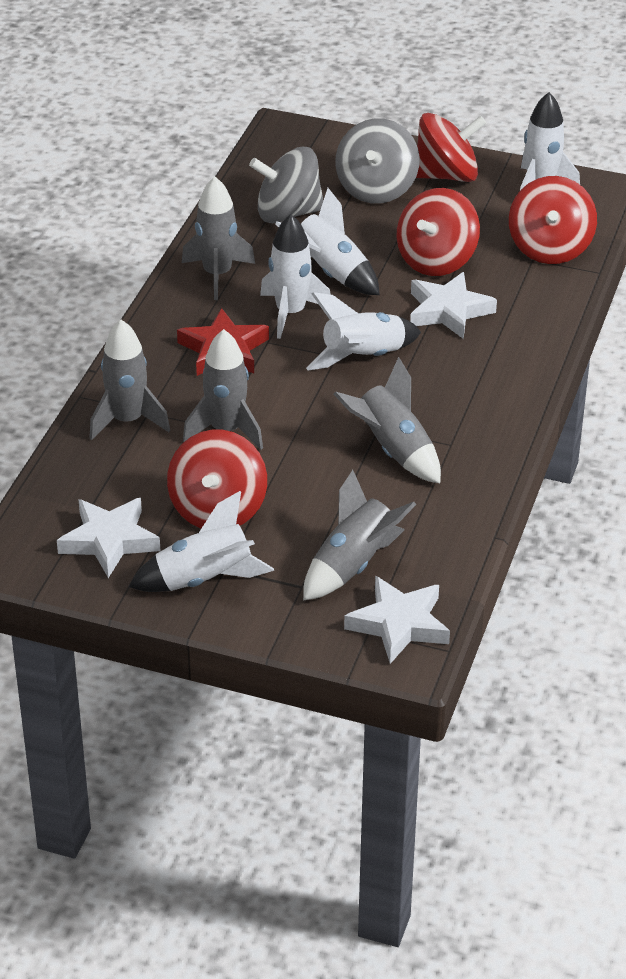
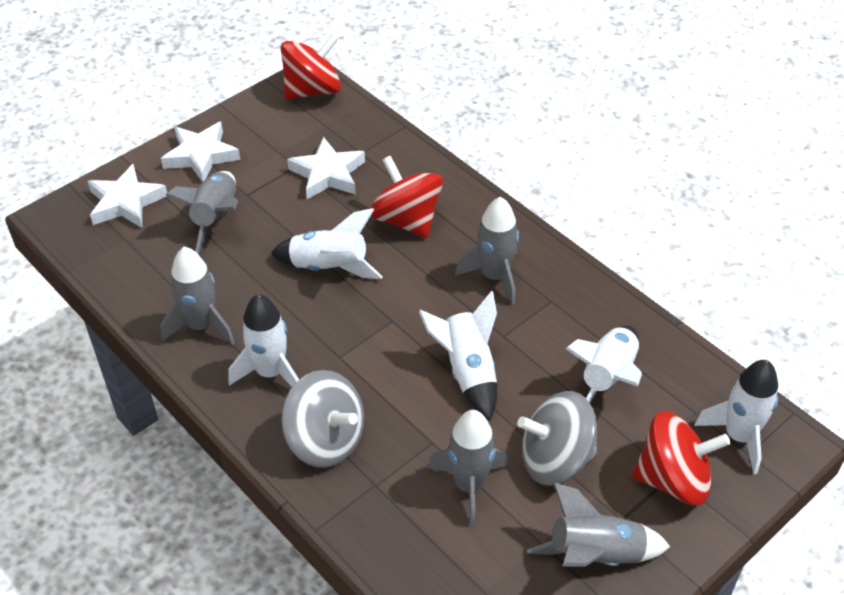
red spinning top: 4 -> 3
red star: 1 -> 0

